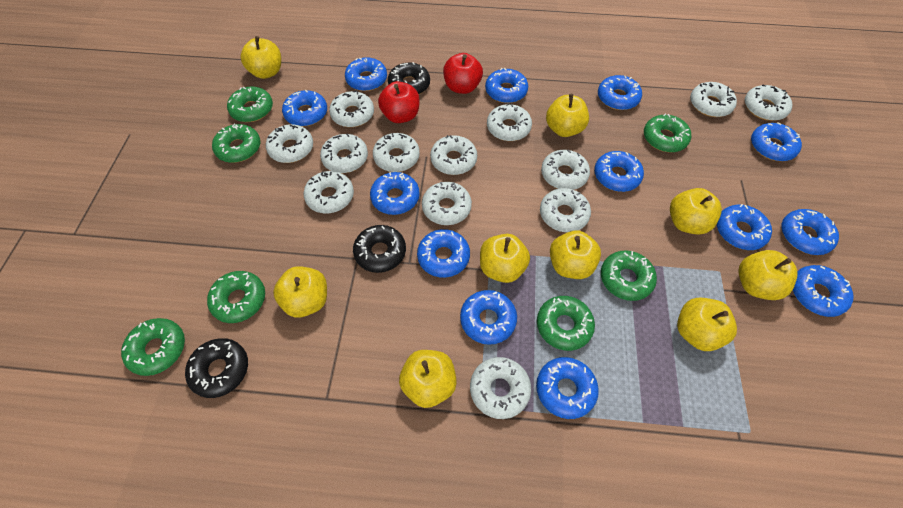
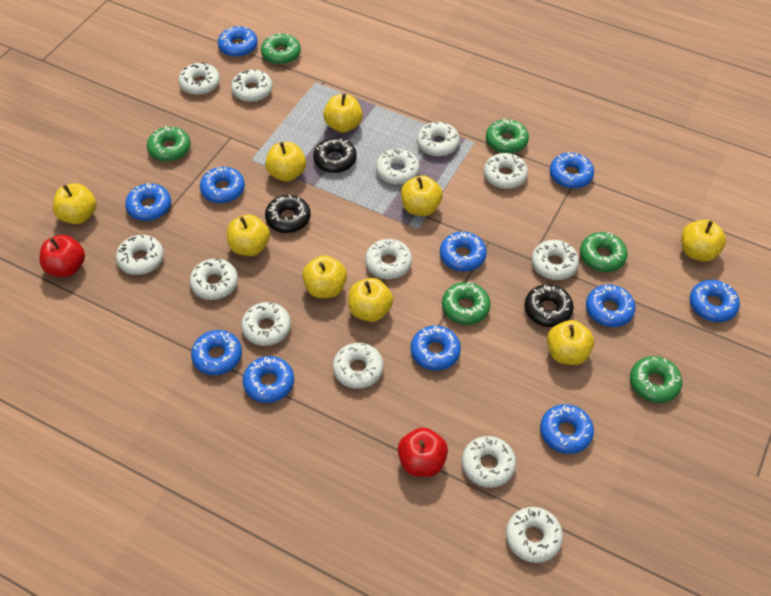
blue donut: 13 -> 11
green donut: 7 -> 6

